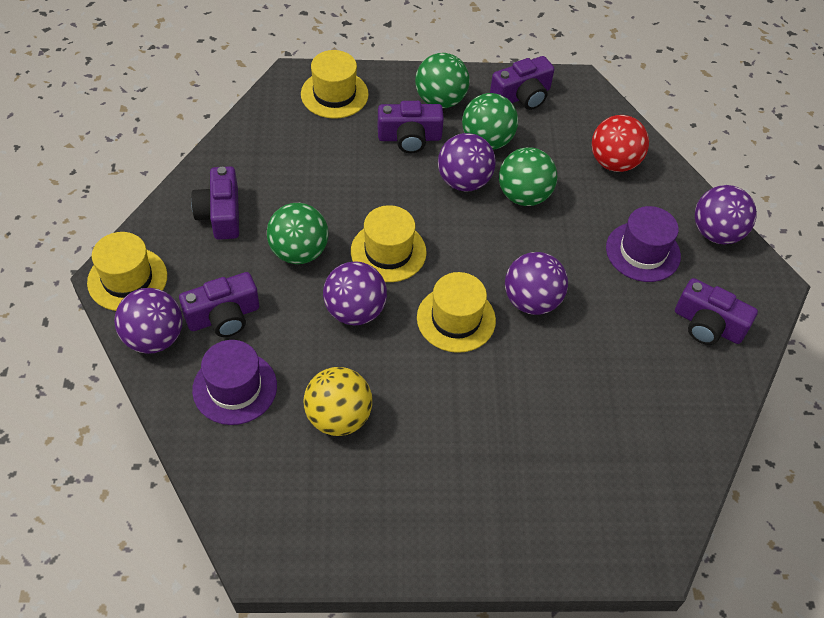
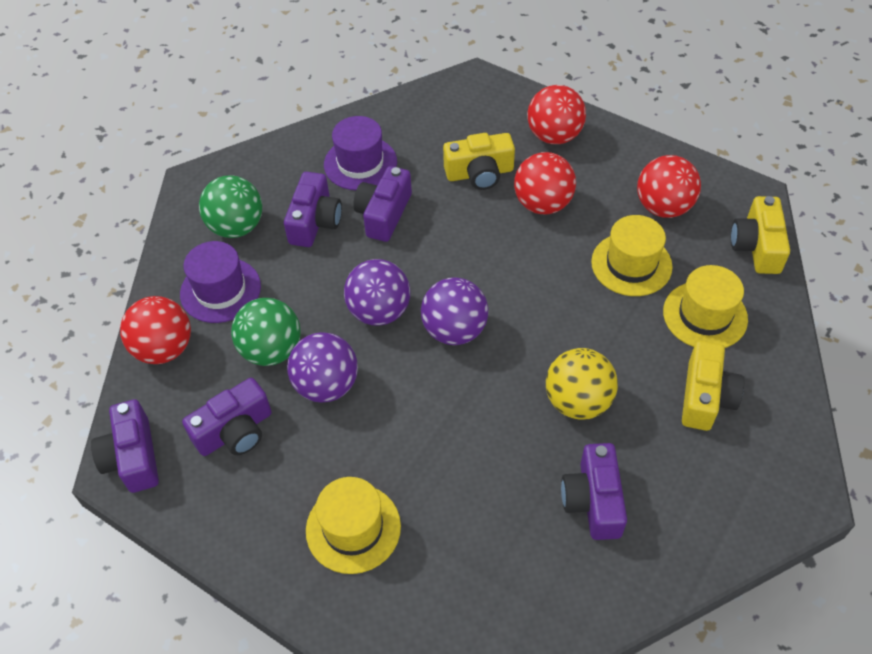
green ball: 4 -> 2
purple ball: 5 -> 3
red ball: 1 -> 4
yellow camera: 0 -> 3
yellow hat: 4 -> 3

